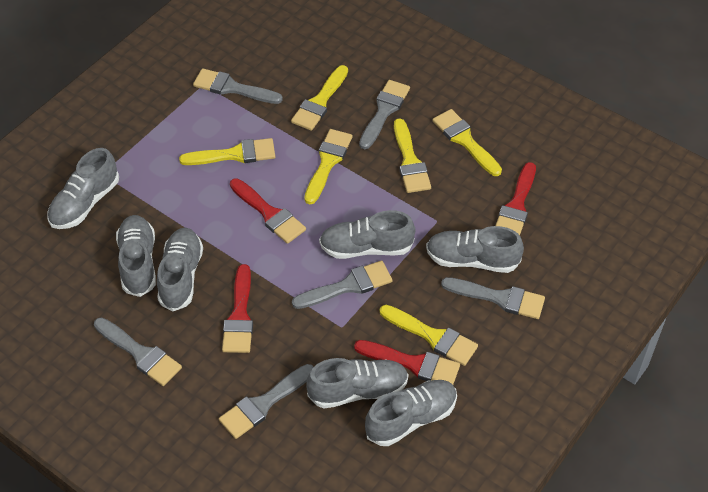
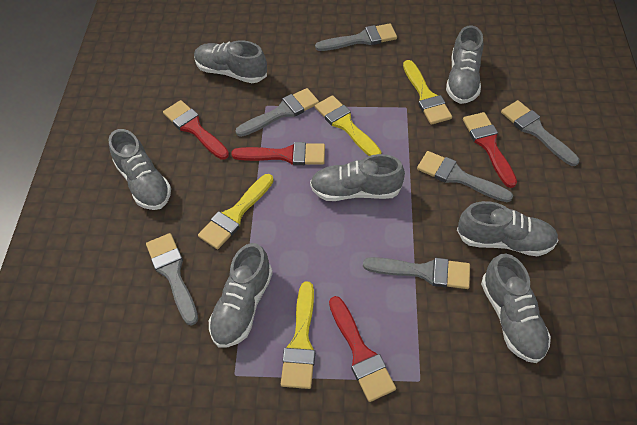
yellow brush: 6 -> 4

